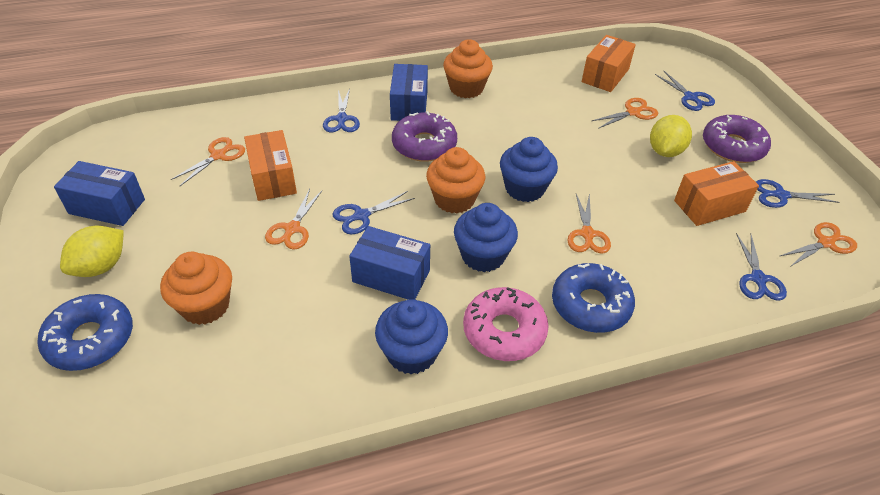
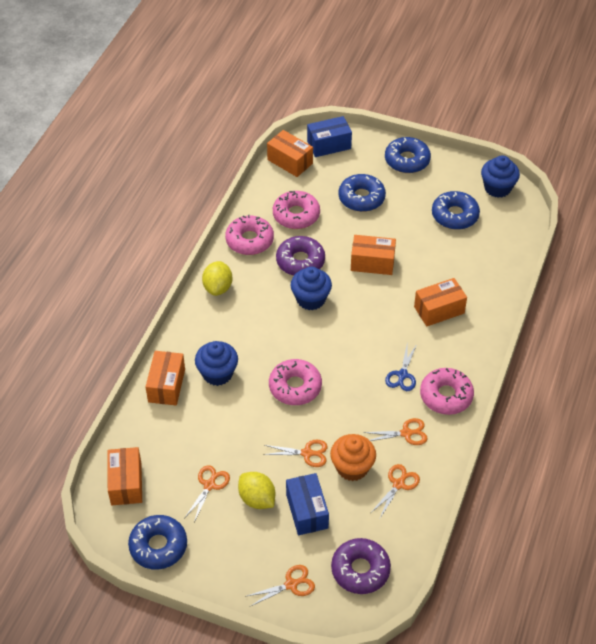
blue box: 3 -> 2
blue donut: 2 -> 4
blue scissors: 5 -> 1
orange box: 3 -> 5
orange cupcake: 3 -> 1
pink donut: 1 -> 4

